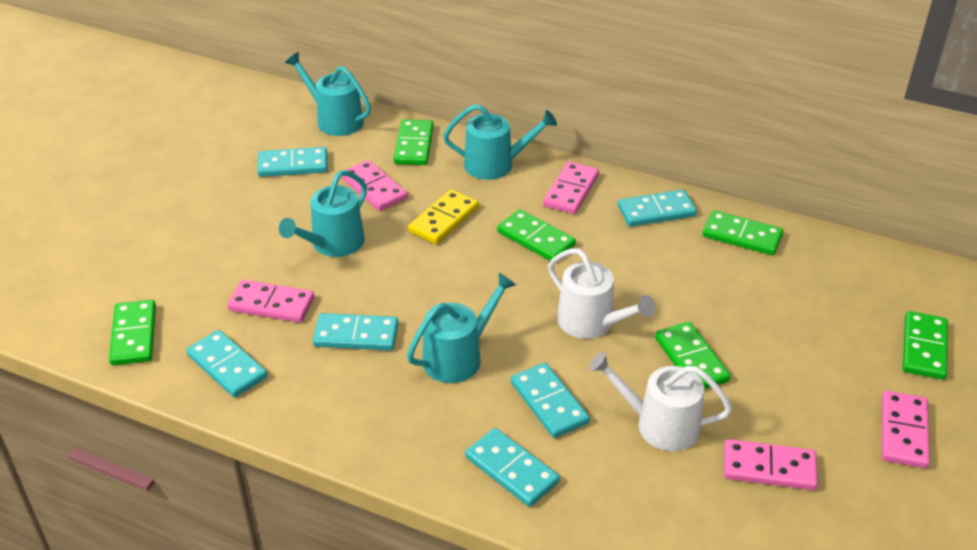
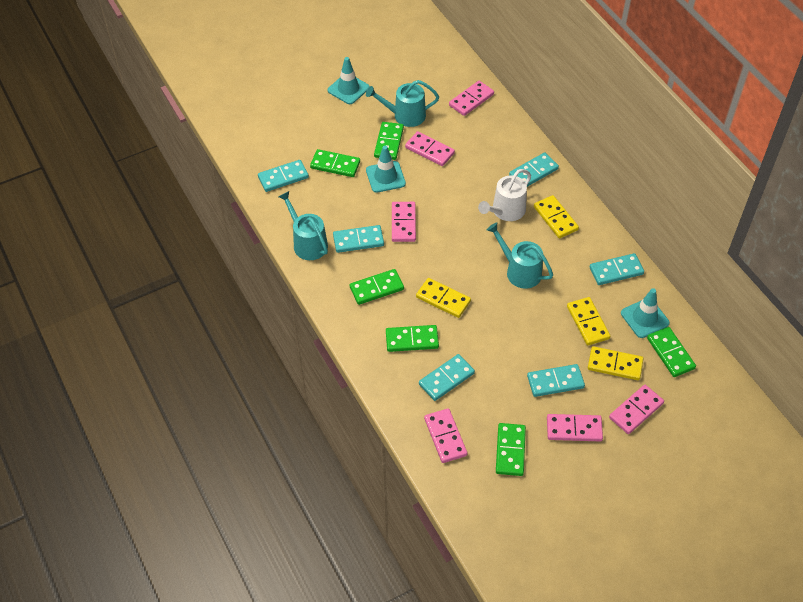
pink domino: 5 -> 6
turquoise traffic cone: 0 -> 3
turquoise watering can: 4 -> 3
white watering can: 2 -> 1
yellow domino: 1 -> 4

